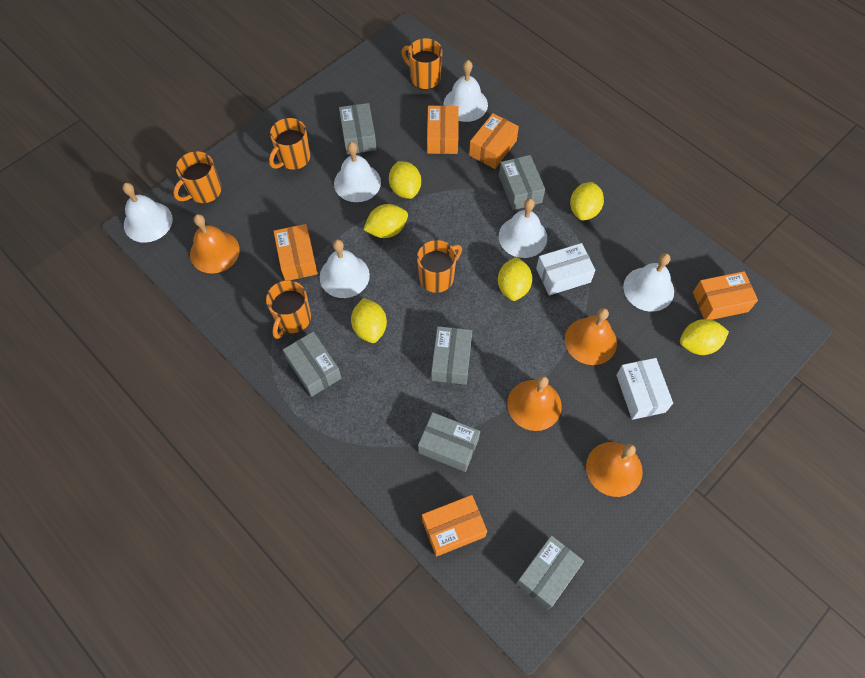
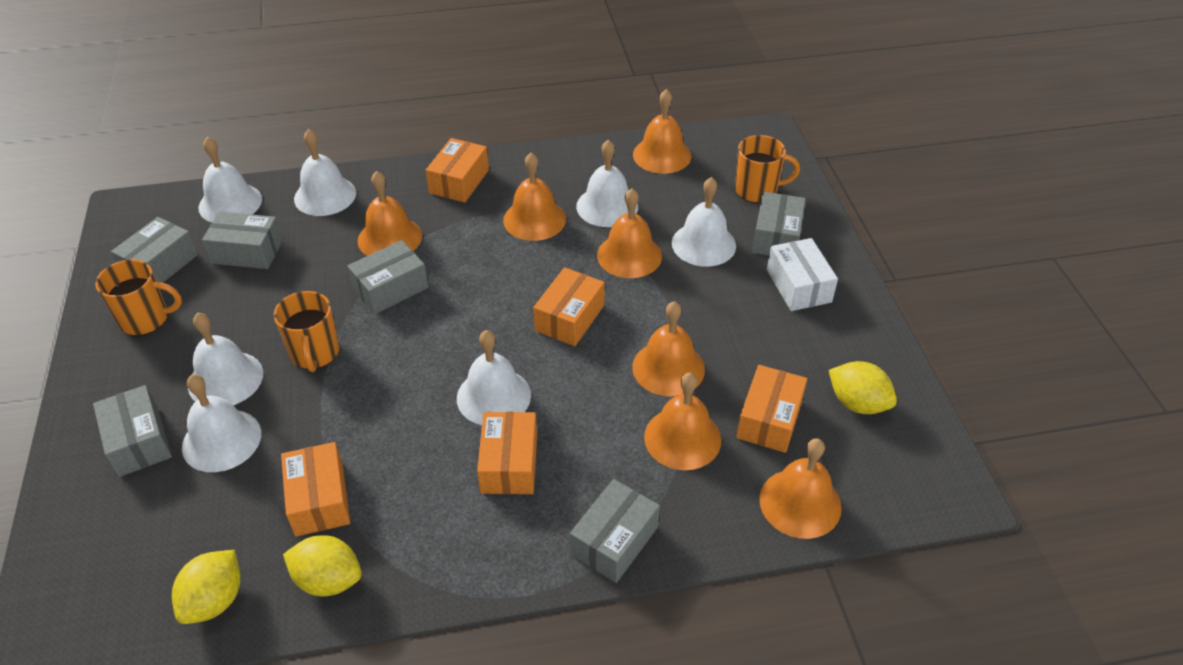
orange bell: 4 -> 7
orange mug: 5 -> 3
white bell: 6 -> 7
white box: 2 -> 1
yellow lemon: 6 -> 3

